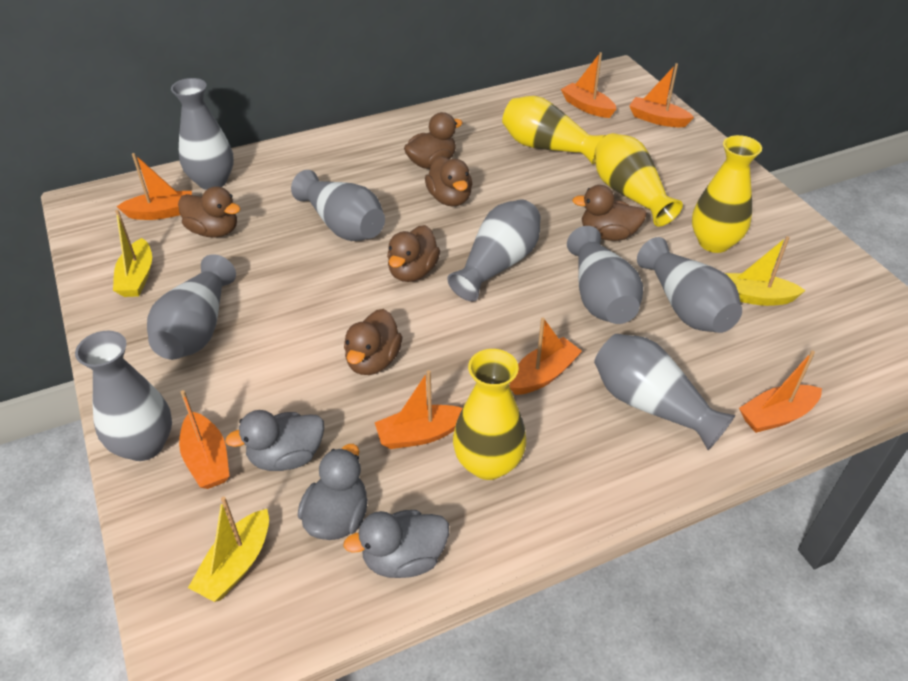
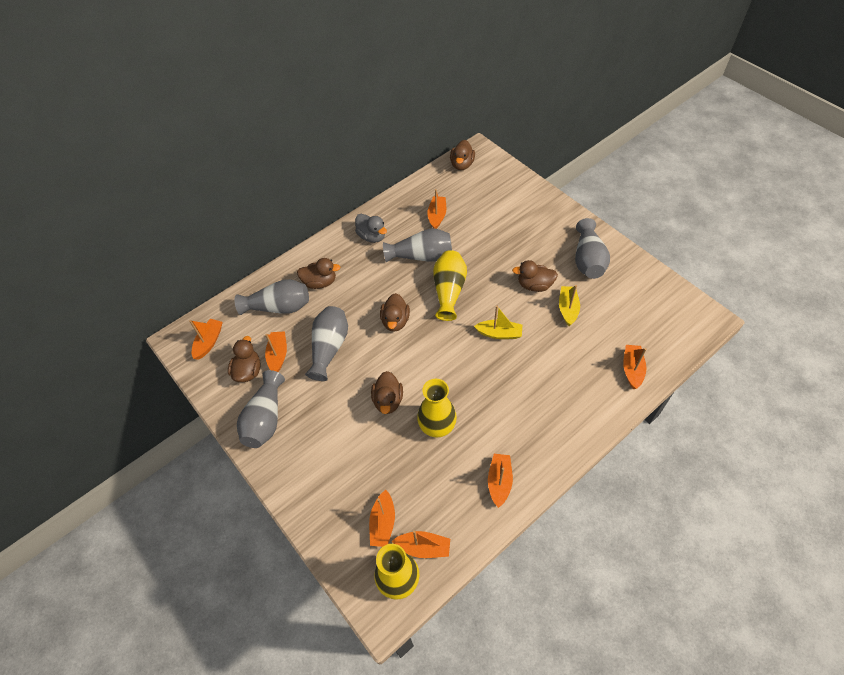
grey duck: 3 -> 1
grey vase: 8 -> 5
yellow boat: 3 -> 2
yellow vase: 4 -> 3

